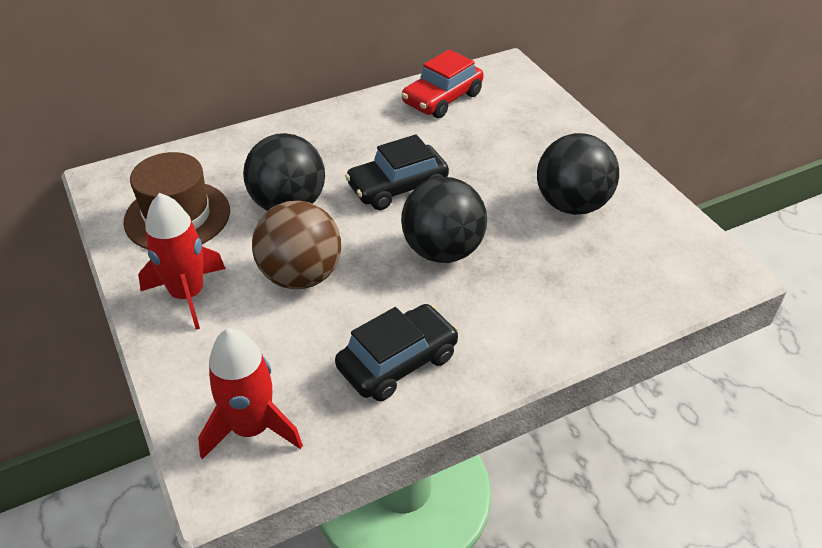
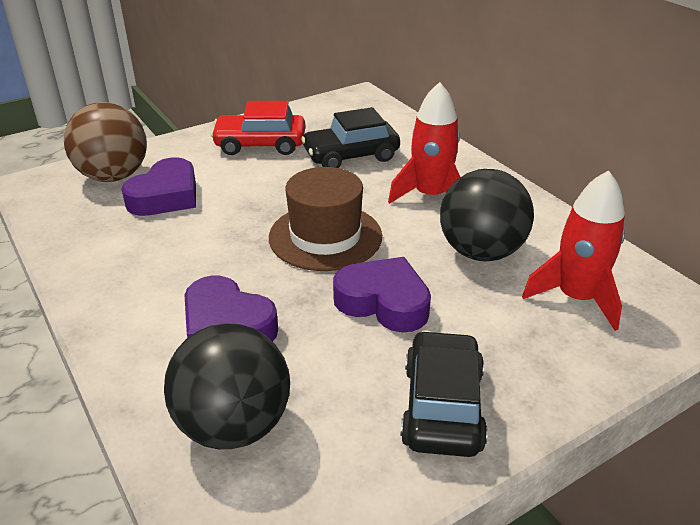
black ball: 3 -> 2
purple heart: 0 -> 3

